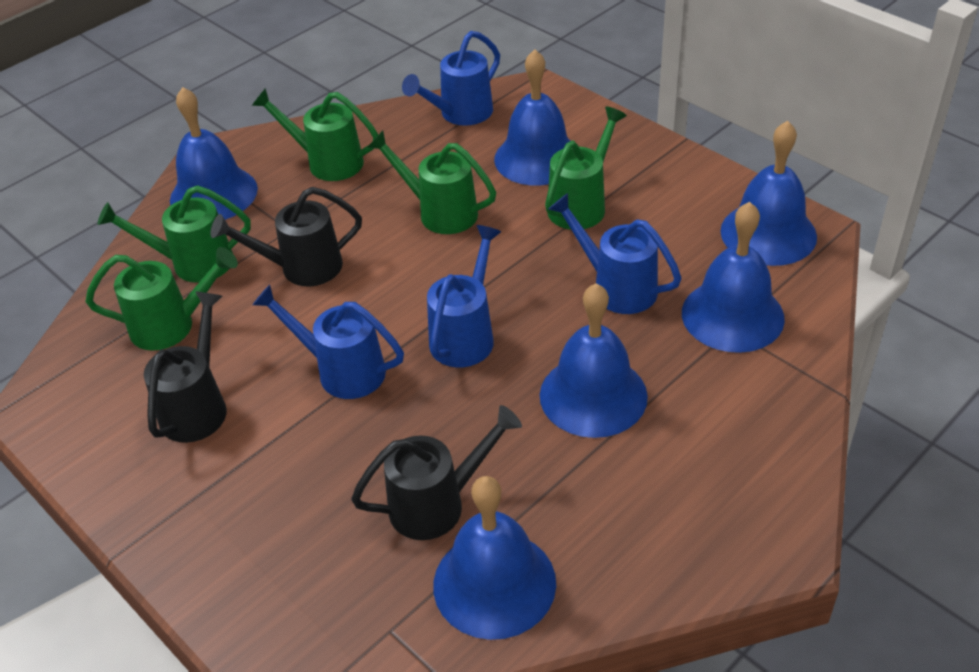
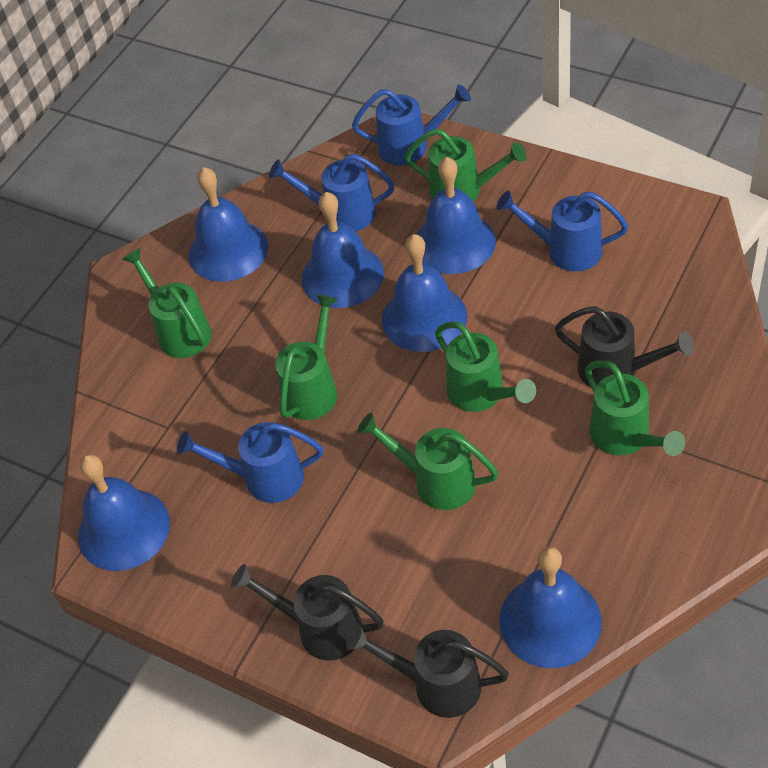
green watering can: 5 -> 6

